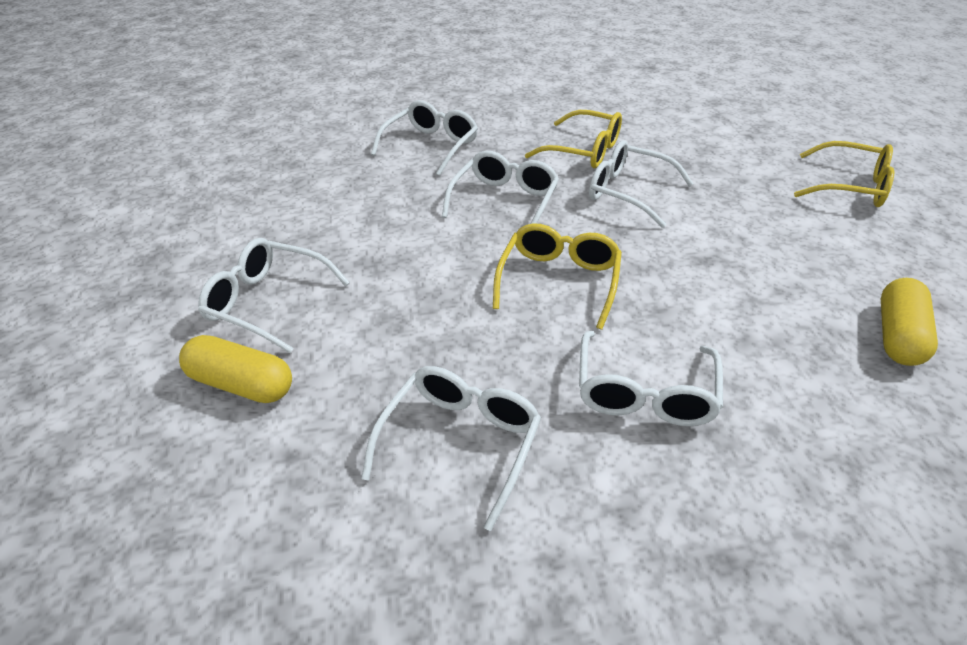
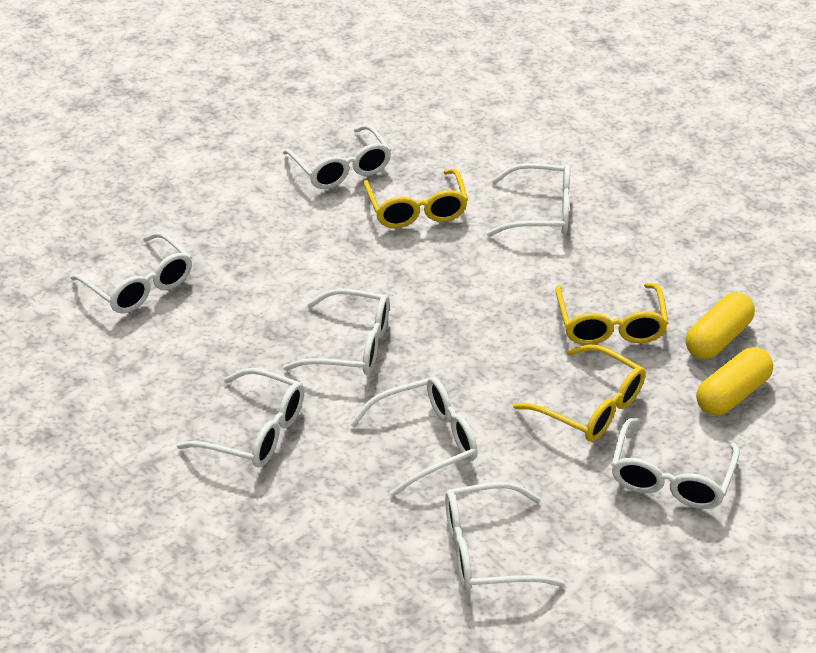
white glasses: 6 -> 8

